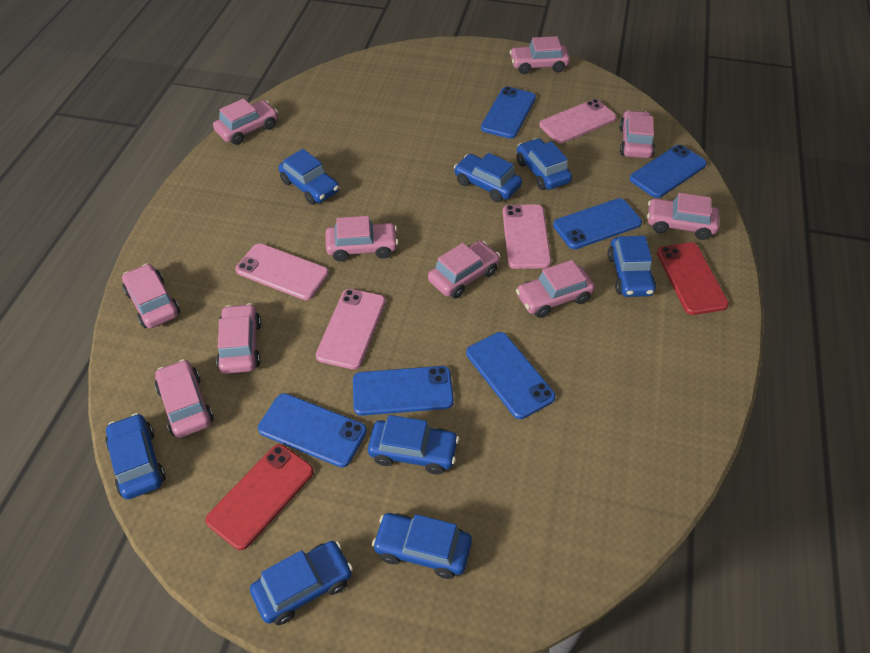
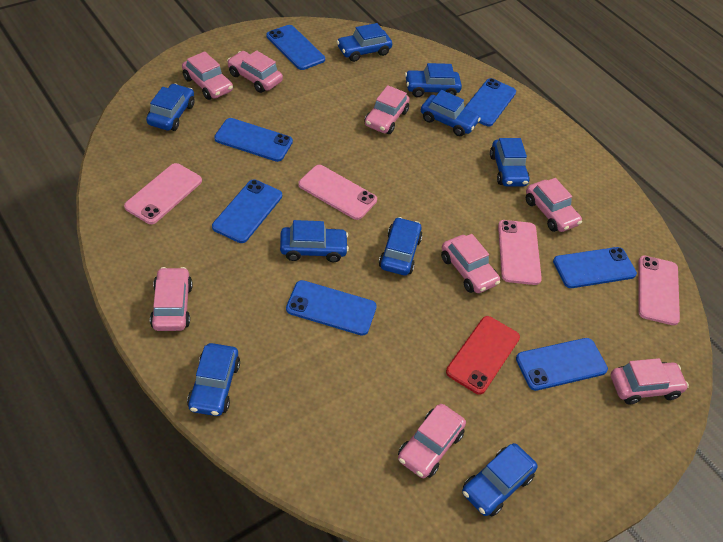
blue car: 8 -> 9
blue phone: 6 -> 7
pink car: 10 -> 8
red phone: 2 -> 1

